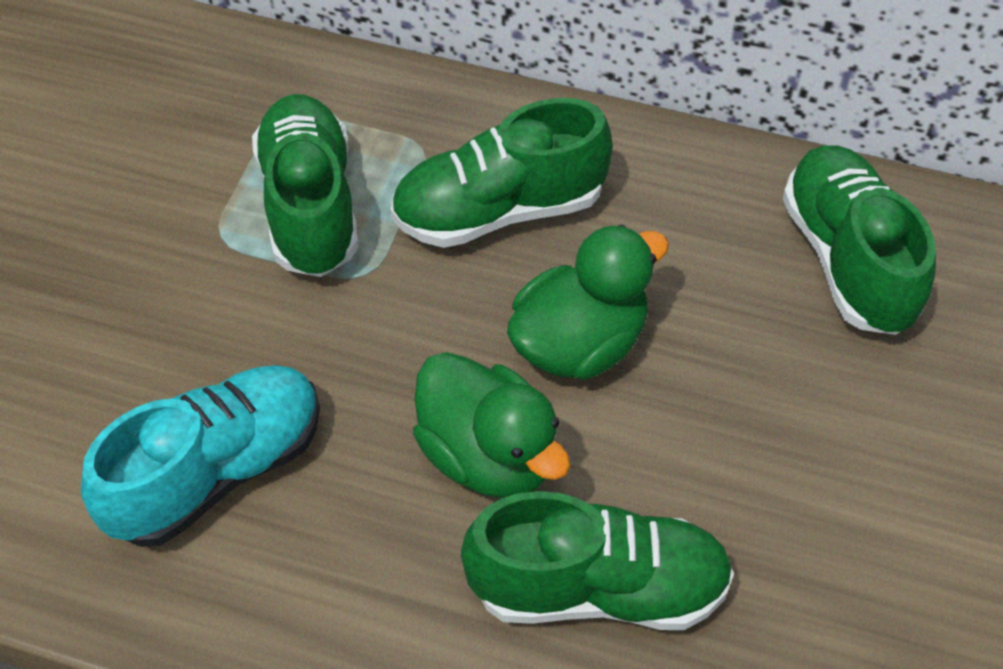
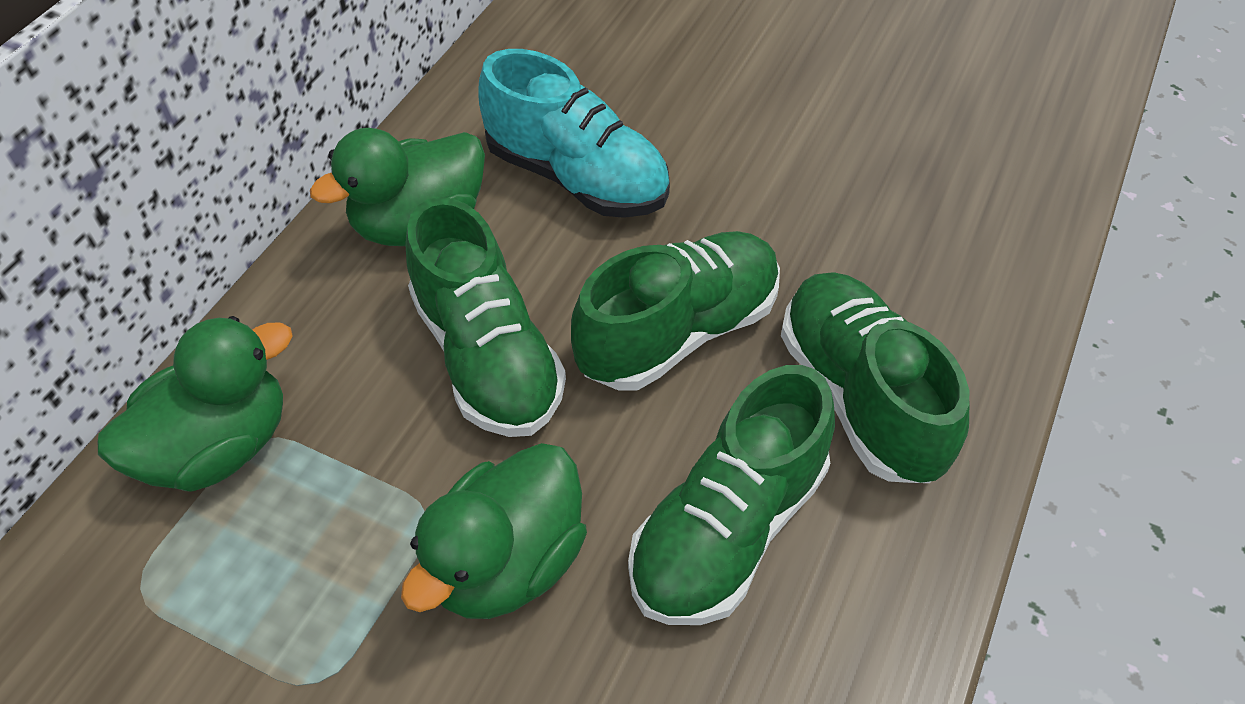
green duck: 2 -> 3

